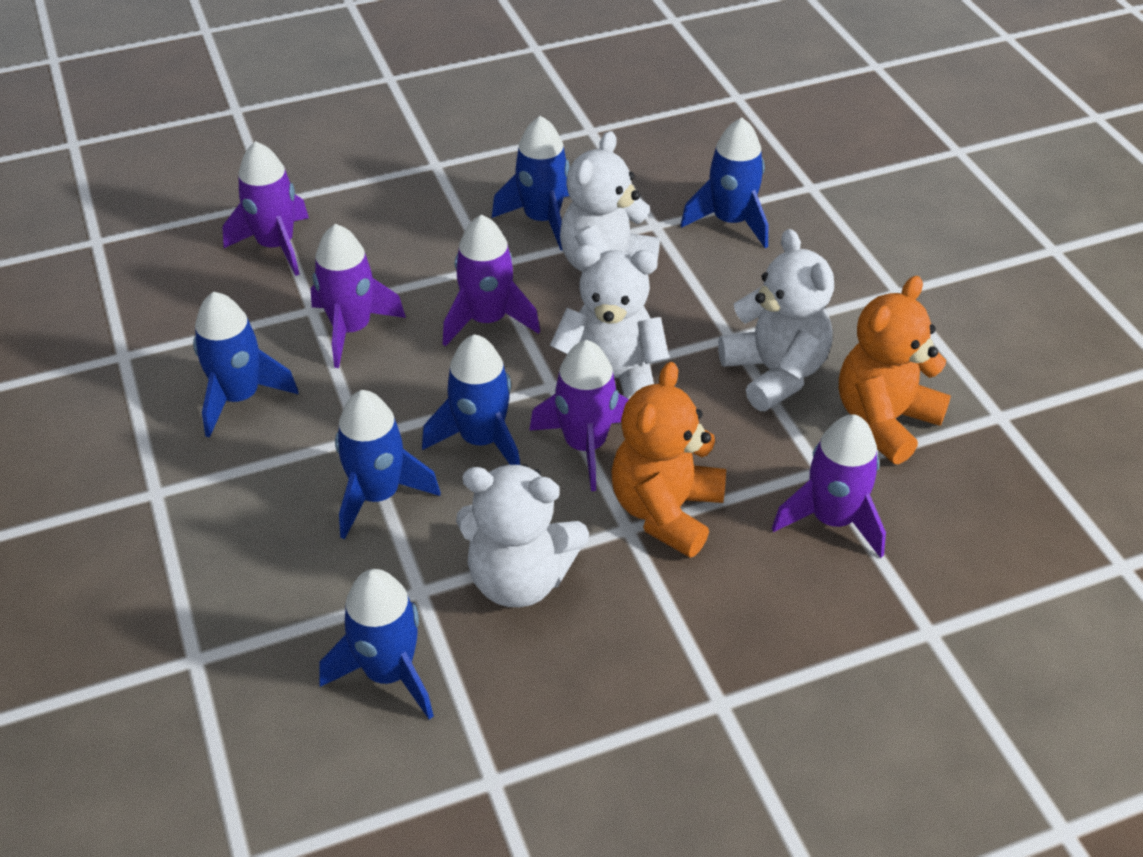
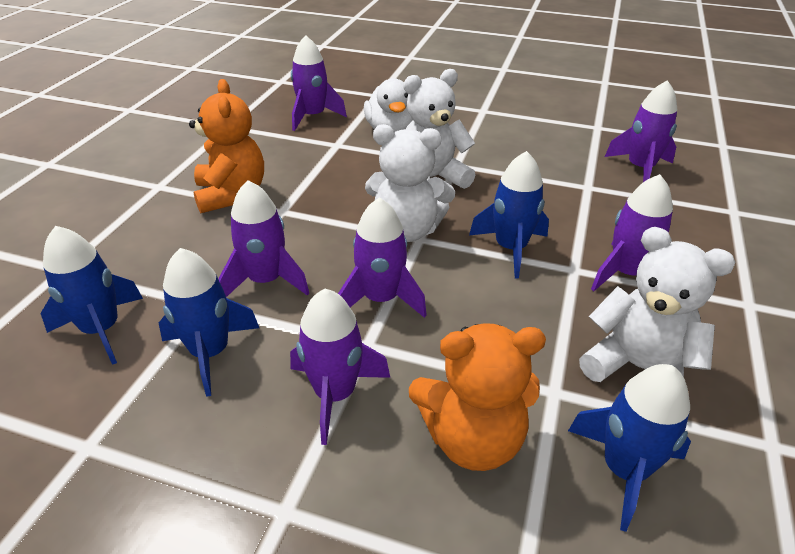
blue rocket: 6 -> 4
purple rocket: 5 -> 6
white duck: 0 -> 1
white teddy bear: 4 -> 3

